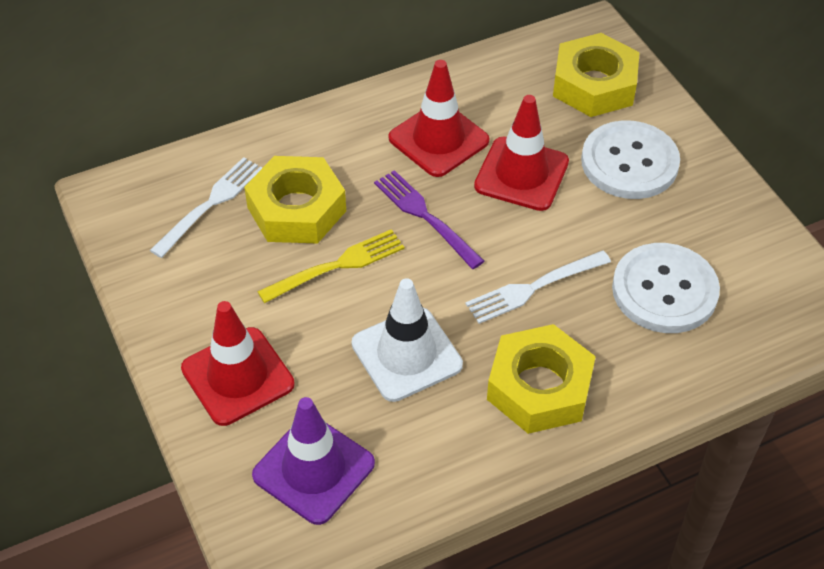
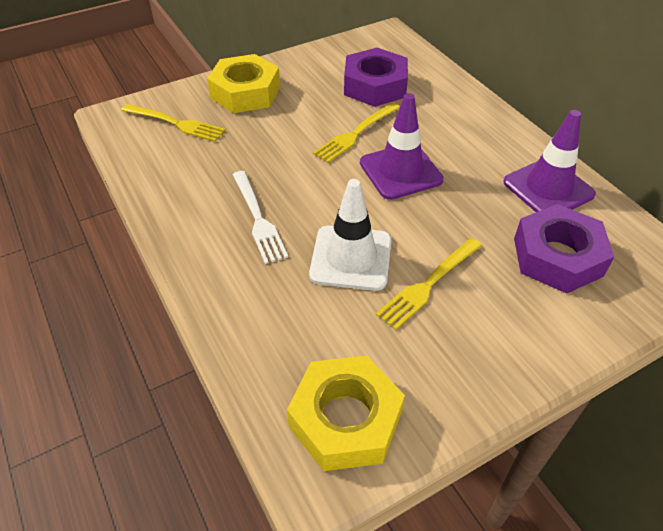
purple fork: 1 -> 0
purple nut: 0 -> 2
purple traffic cone: 1 -> 2
red traffic cone: 3 -> 0
white button: 2 -> 0
white fork: 2 -> 1
yellow fork: 1 -> 3
yellow nut: 3 -> 2

